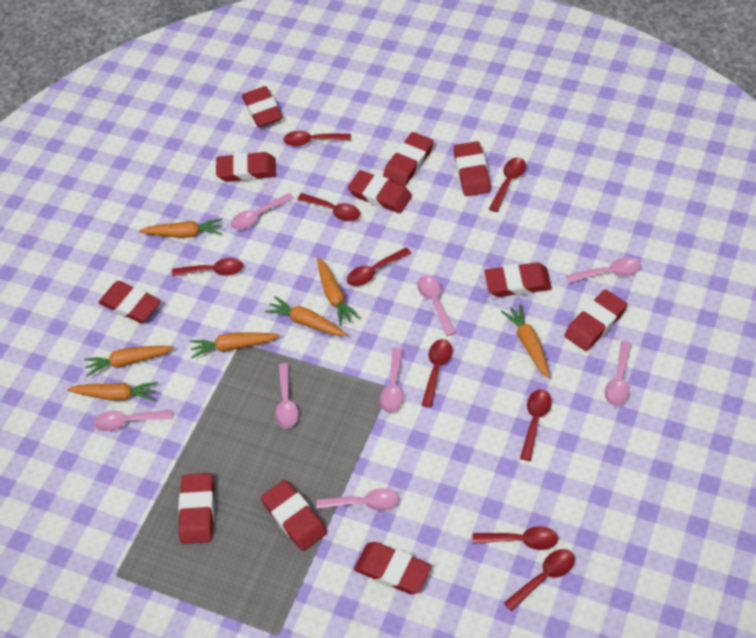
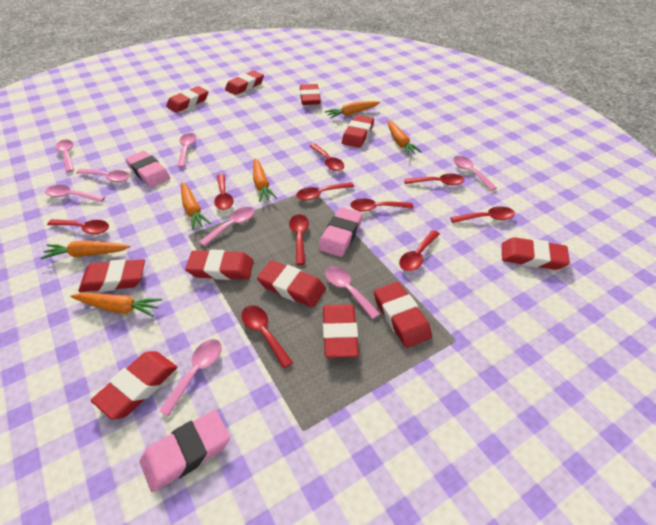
orange carrot: 7 -> 6
pink eraser: 0 -> 3
red spoon: 9 -> 10

